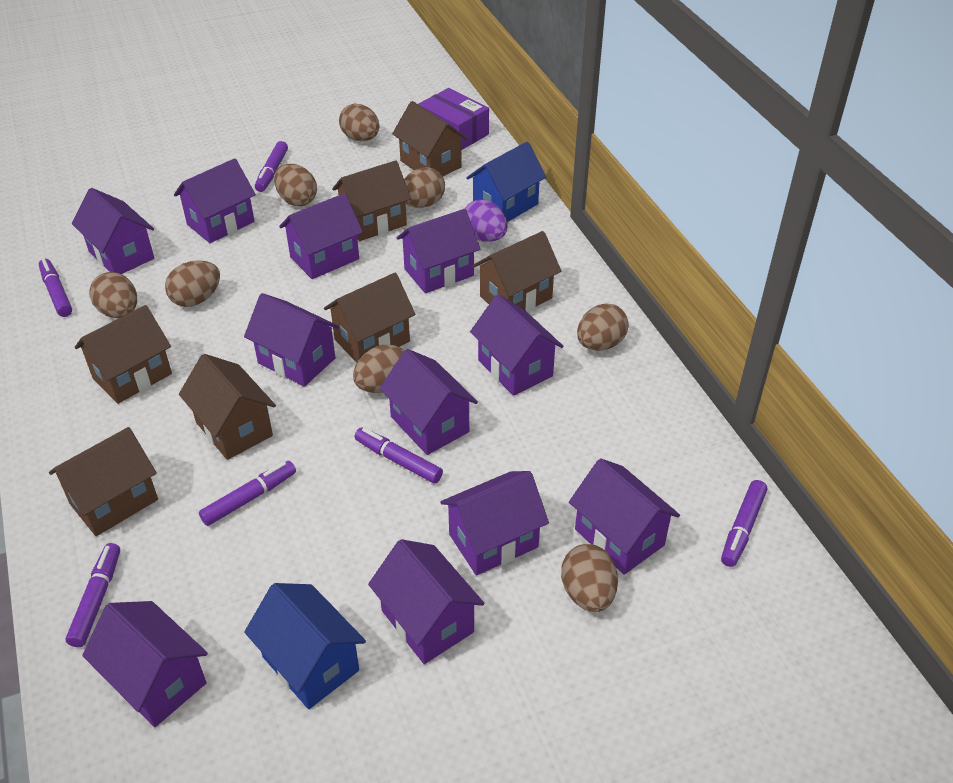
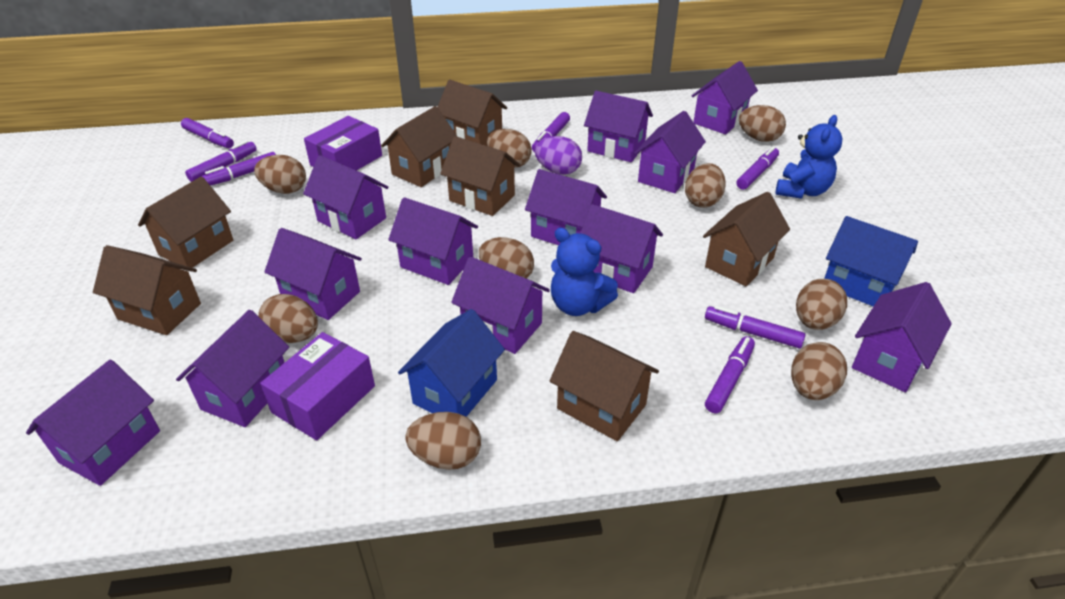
blue teddy bear: 0 -> 2
brown egg: 8 -> 9
purple box: 1 -> 2
purple house: 11 -> 12
purple marker: 6 -> 7

